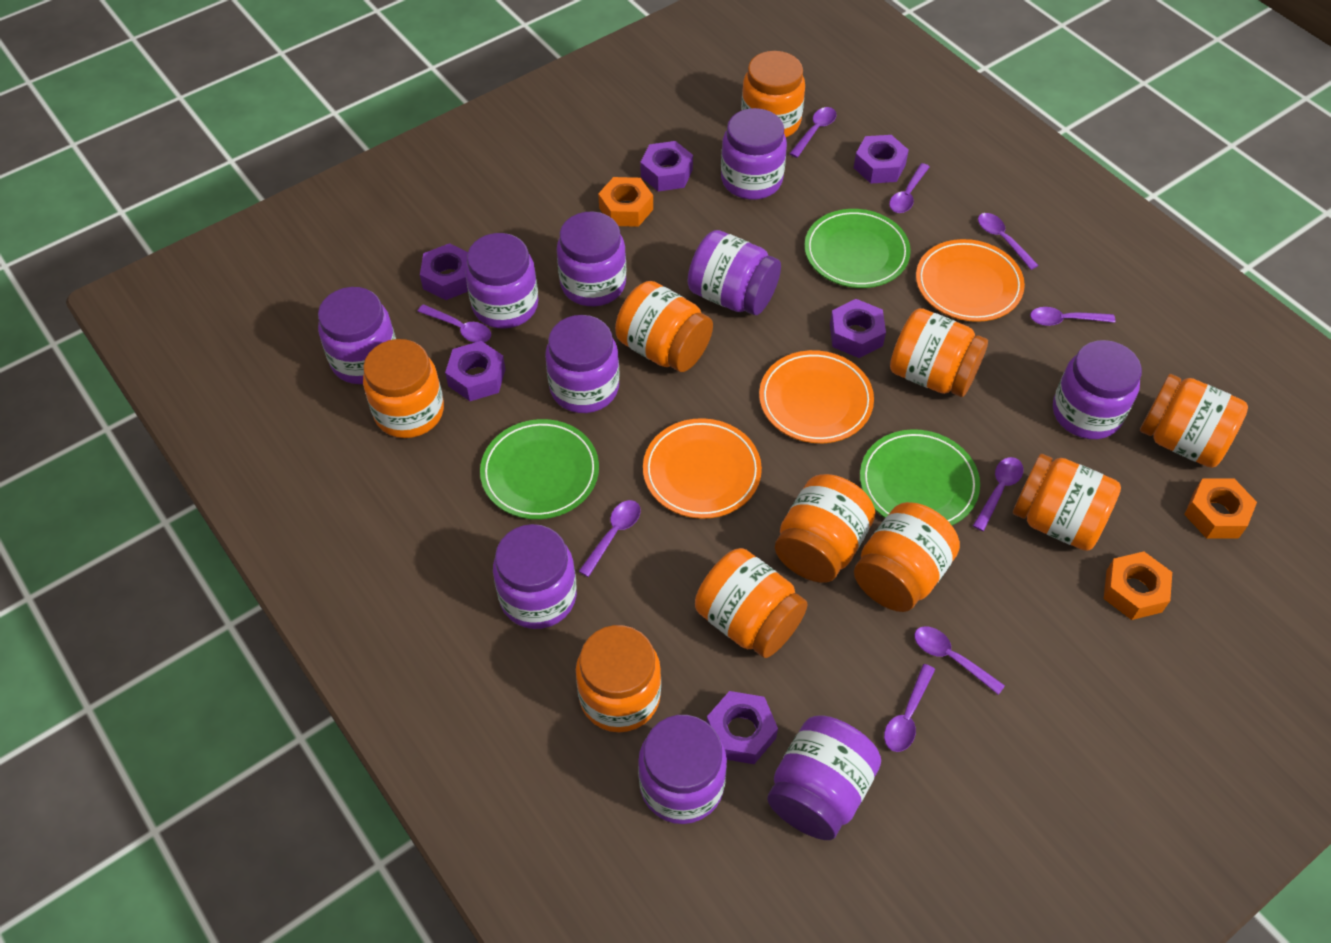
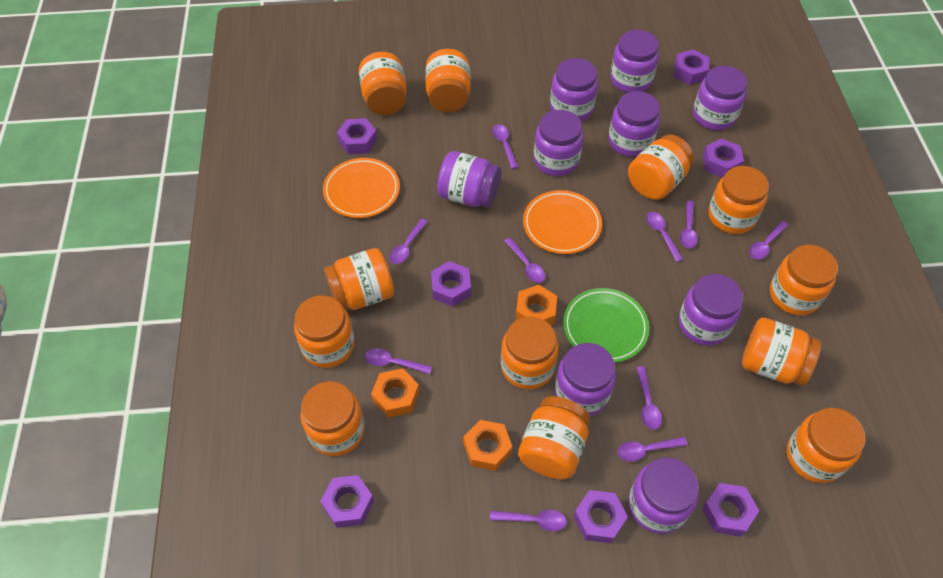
green plate: 3 -> 1
orange jar: 10 -> 12
orange plate: 3 -> 2
purple jar: 10 -> 9
purple nut: 6 -> 7
purple spoon: 9 -> 10

